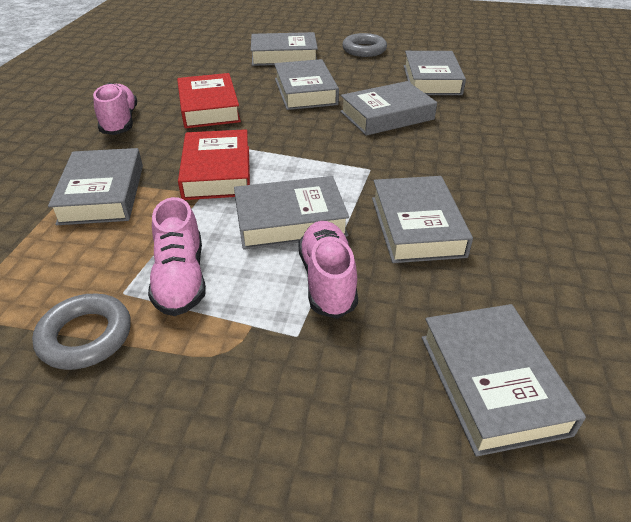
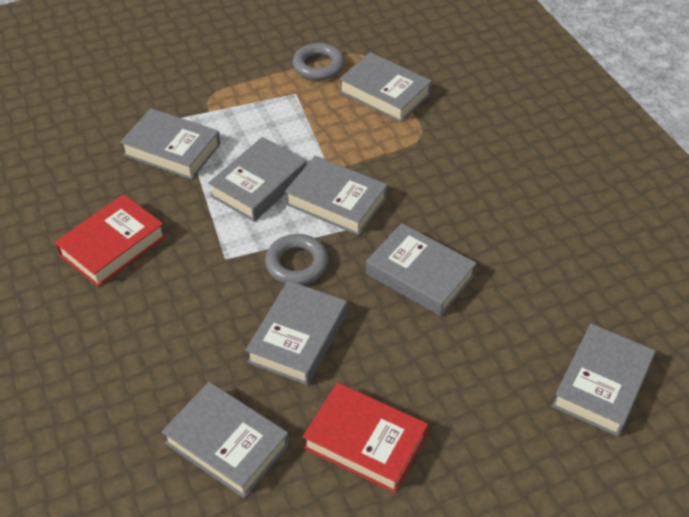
pink shoe: 3 -> 0

